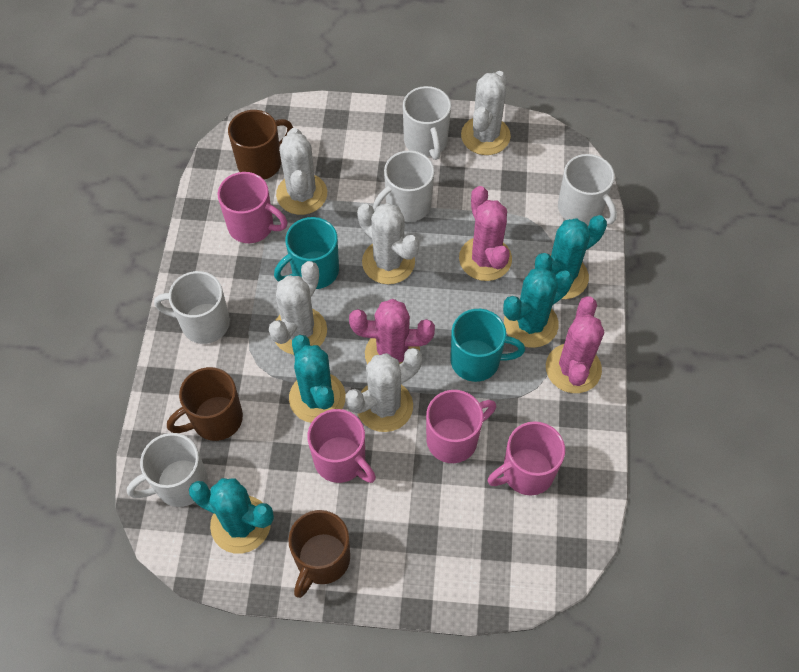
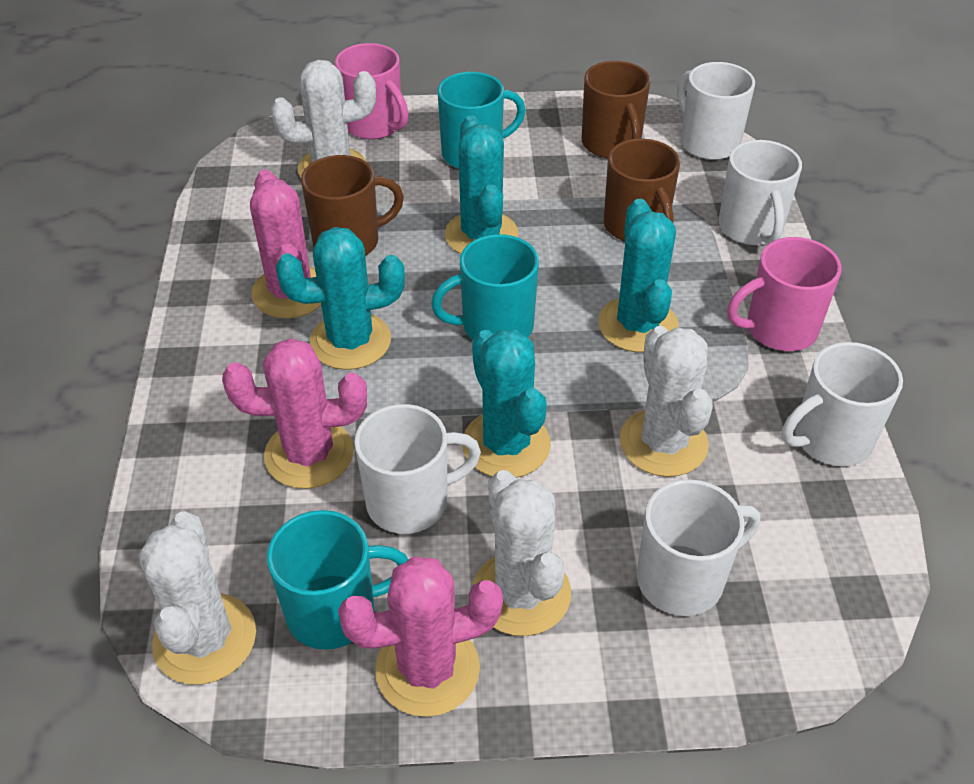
pink mug: 4 -> 2
turquoise mug: 2 -> 3
white cactus: 5 -> 4

